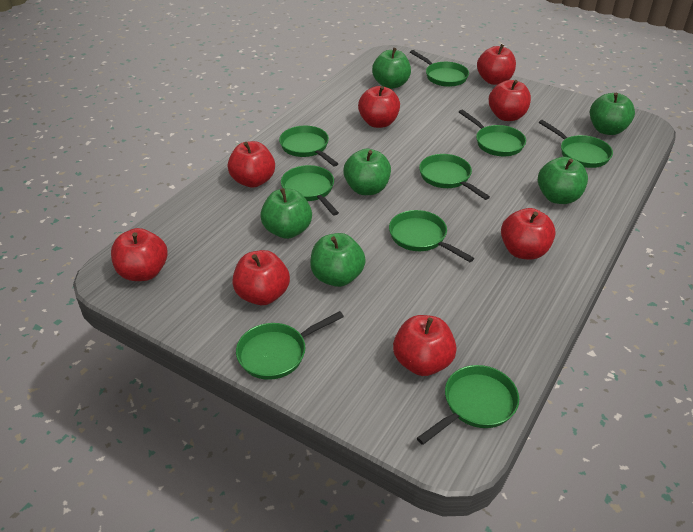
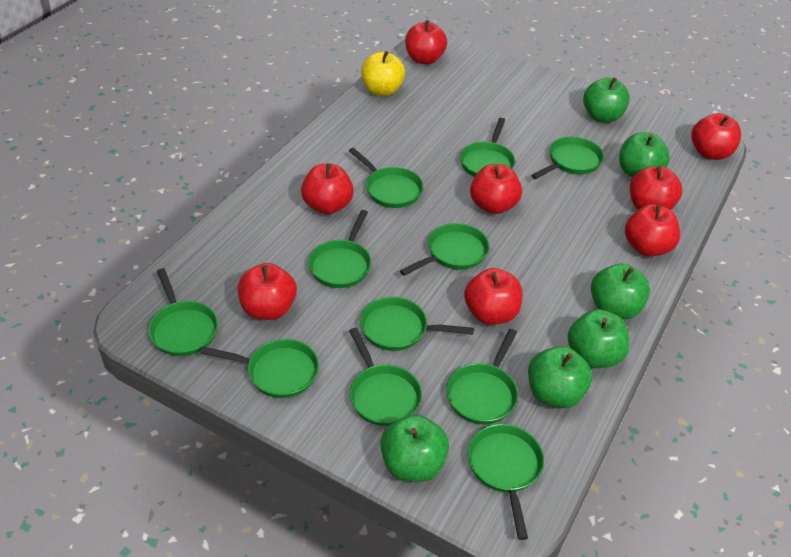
green pan: 9 -> 11
yellow apple: 0 -> 1

